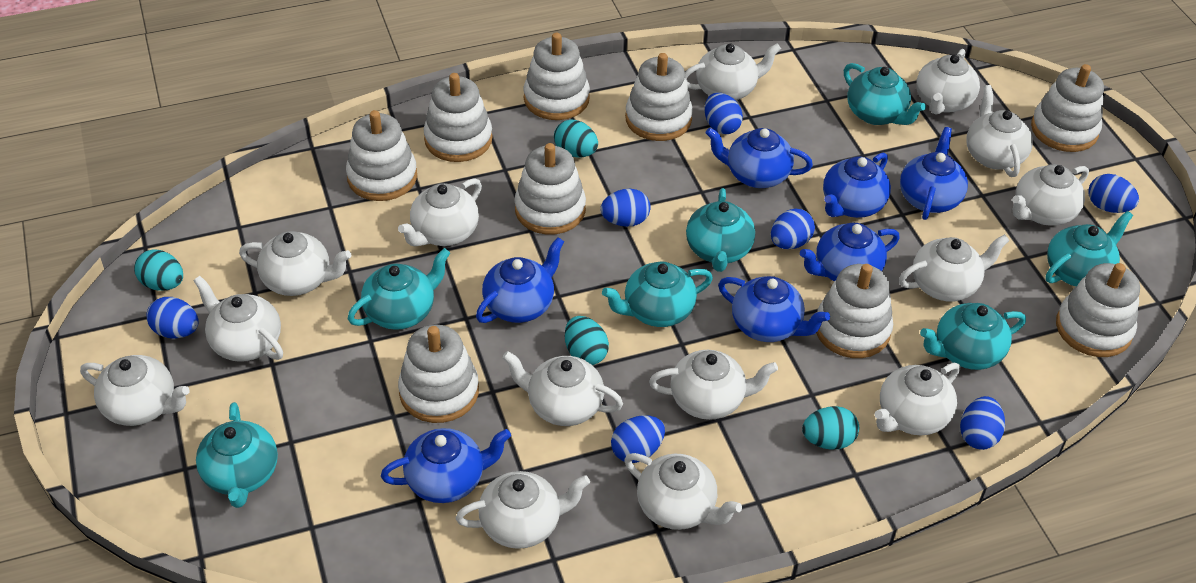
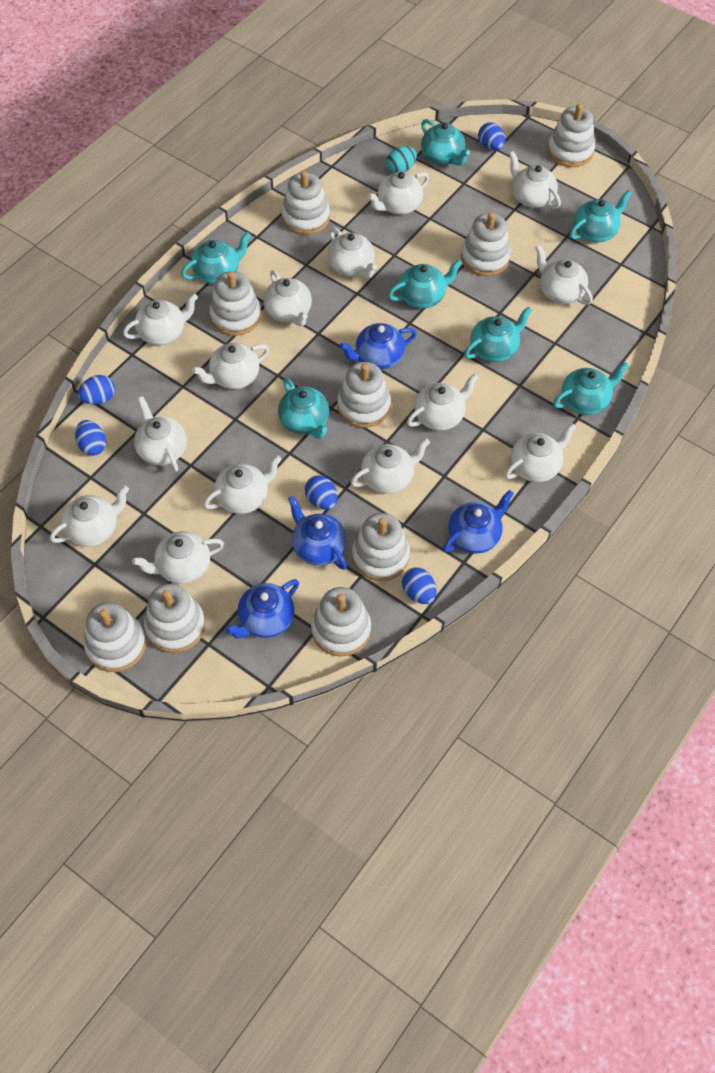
blue egg: 7 -> 5
blue teapot: 7 -> 4
turquoise egg: 4 -> 1

